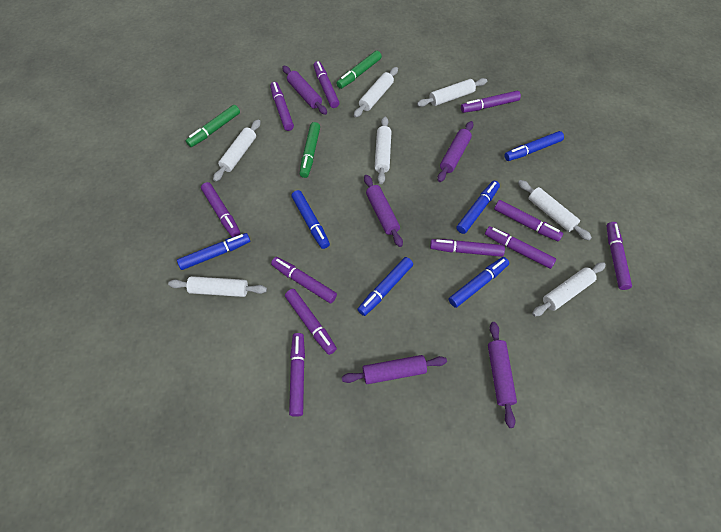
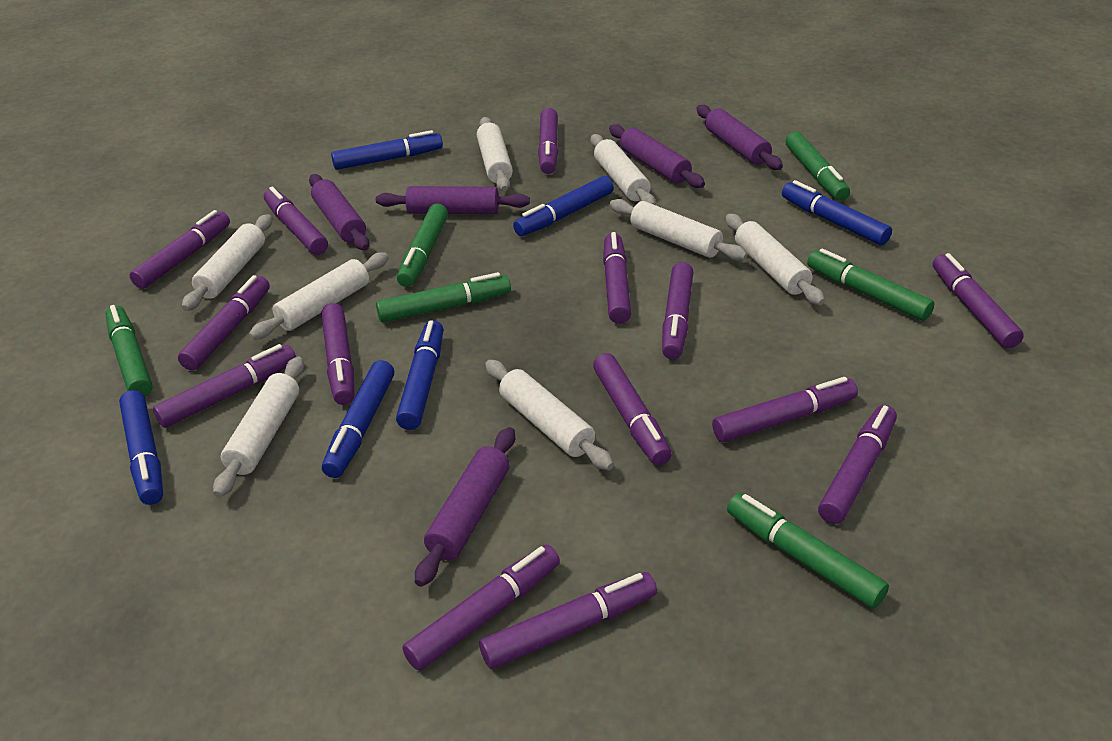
green marker: 3 -> 6
purple marker: 11 -> 14
white rolling pin: 7 -> 8

